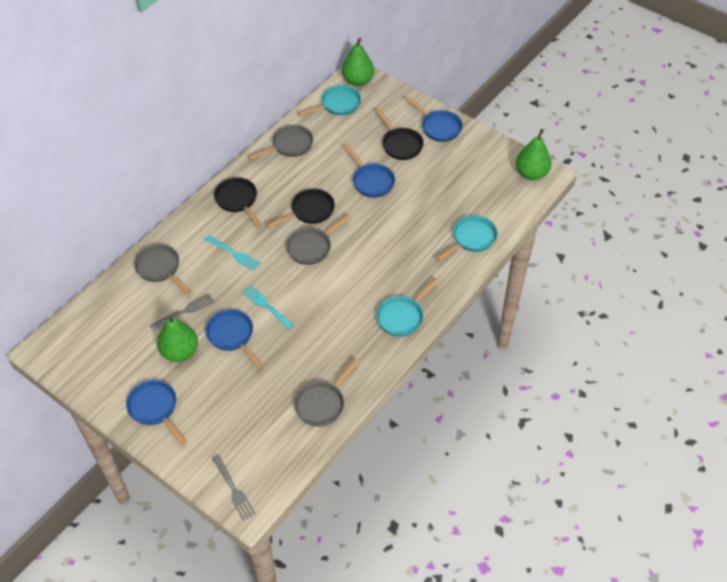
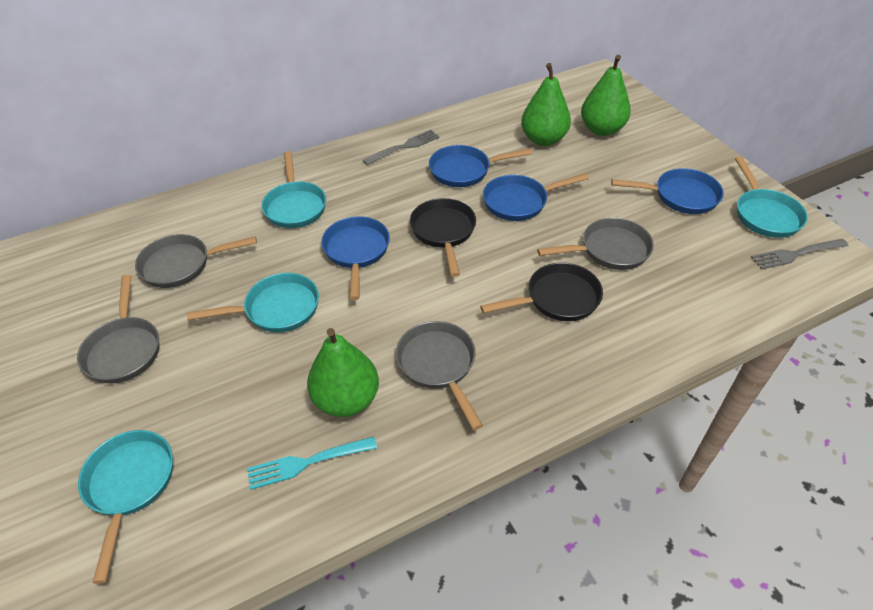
black pan: 3 -> 2
turquoise fork: 2 -> 1
turquoise pan: 3 -> 4

